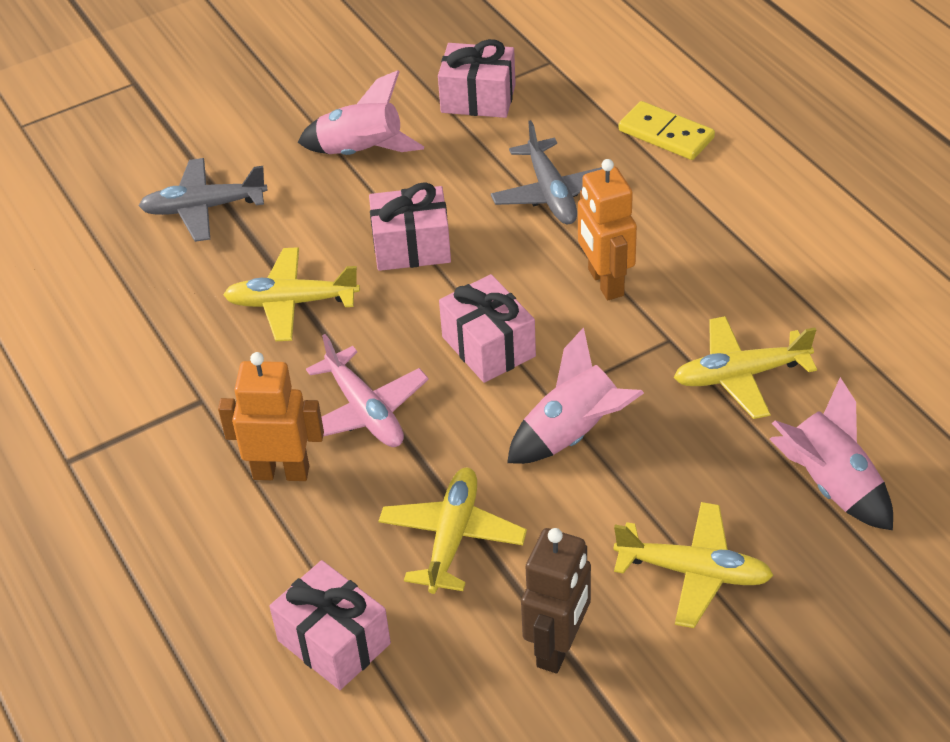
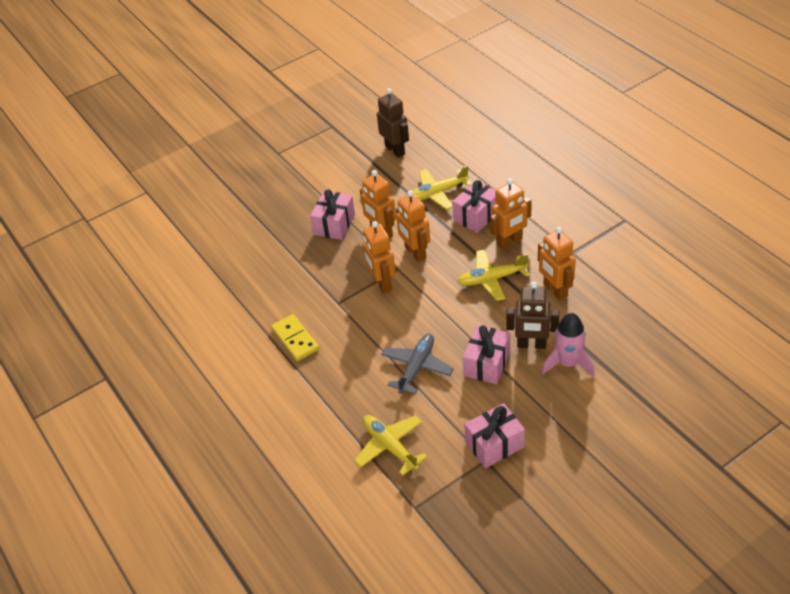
brown robot: 1 -> 2
grey plane: 2 -> 1
orange robot: 2 -> 5
pink plane: 1 -> 0
pink rocket: 3 -> 1
yellow plane: 4 -> 3

